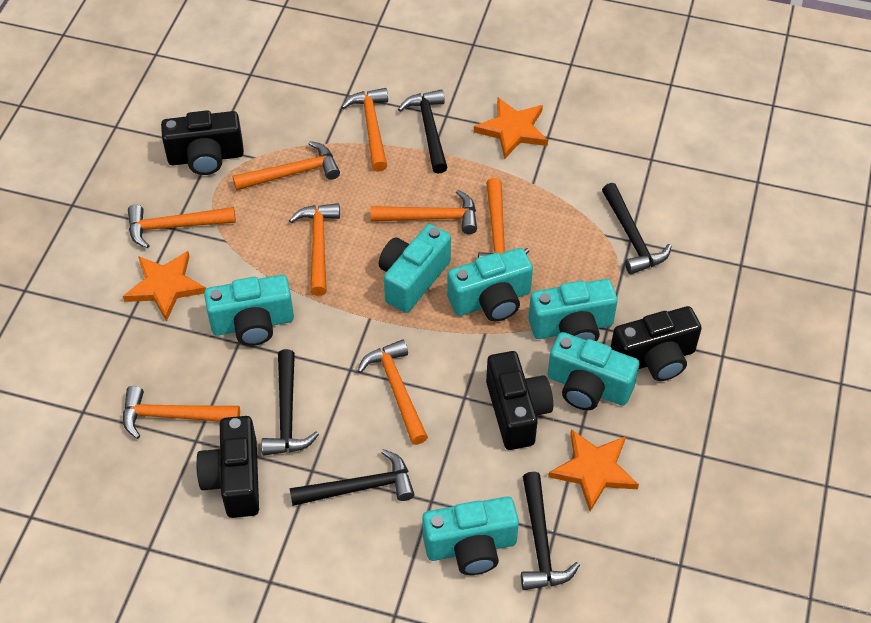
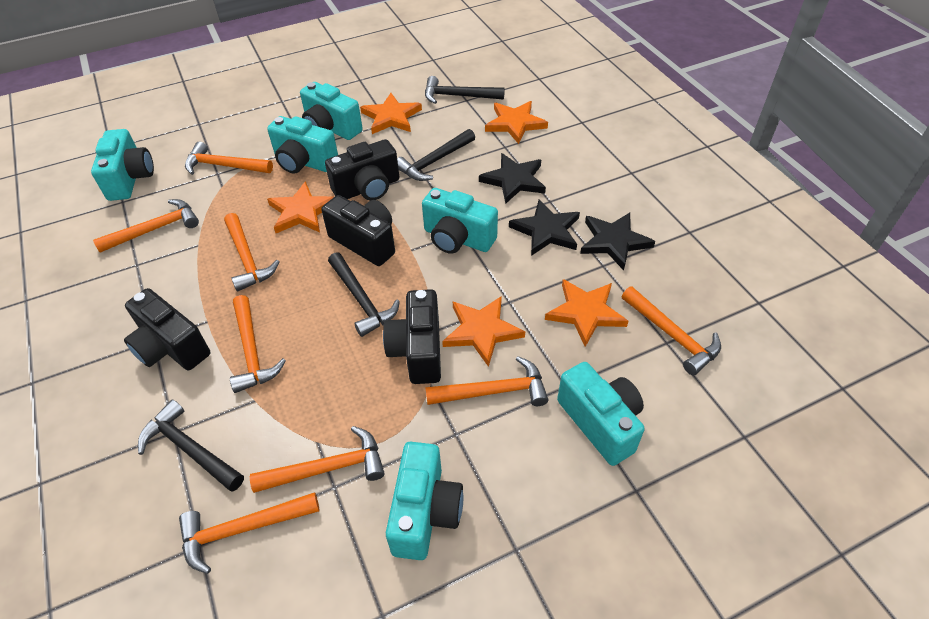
black hammer: 5 -> 4
black star: 0 -> 3
orange star: 3 -> 5

